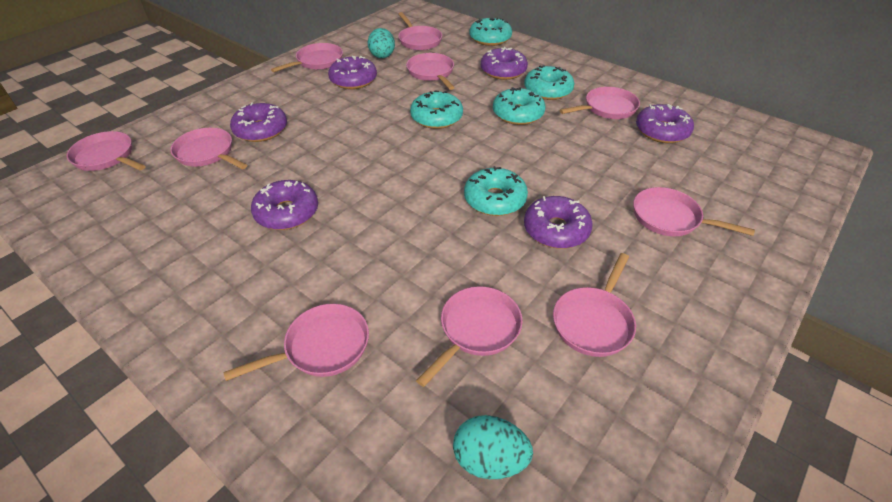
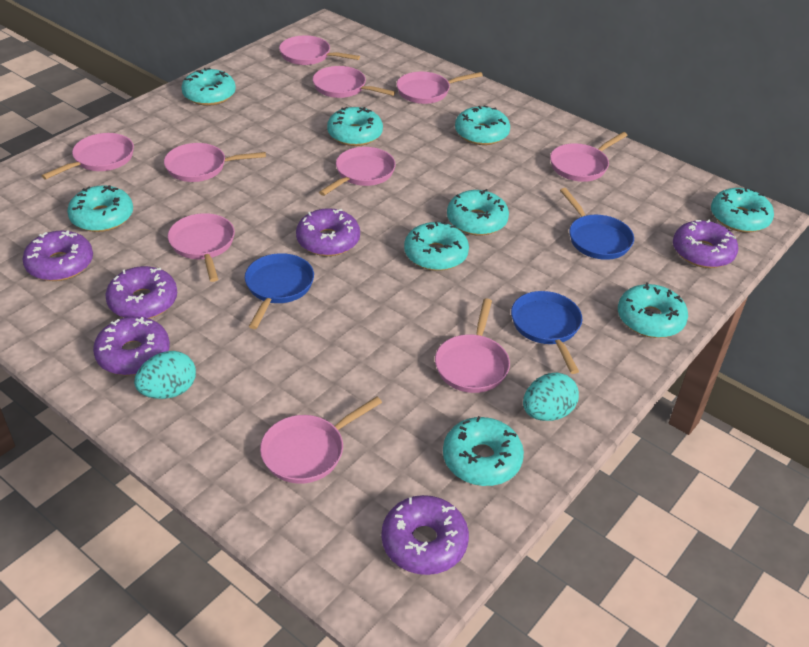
blue pan: 0 -> 3
turquoise donut: 5 -> 9

